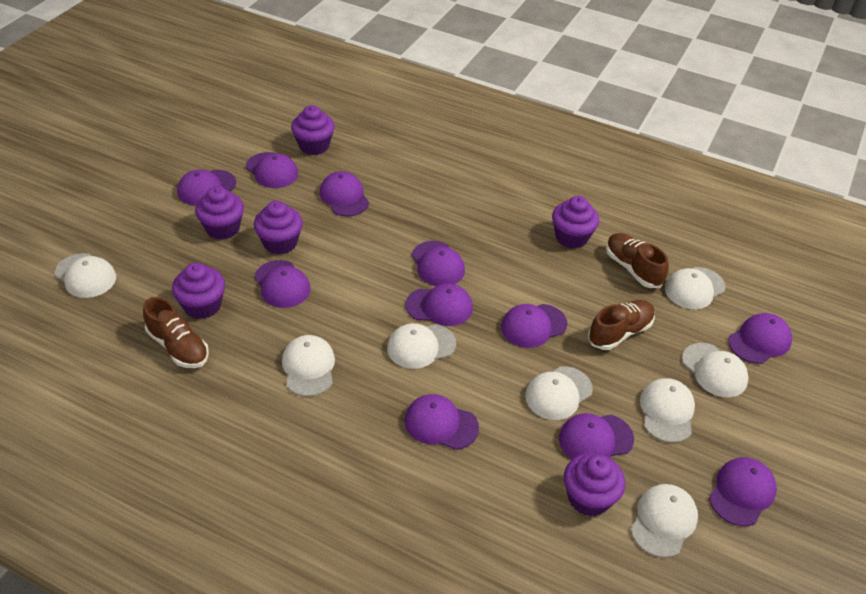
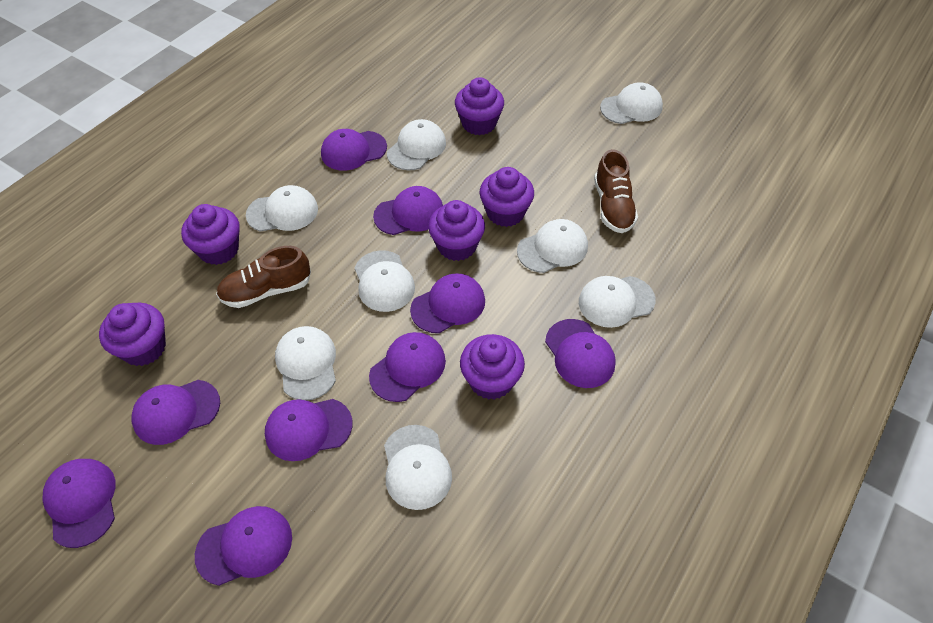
brown shoe: 3 -> 2
purple cap: 11 -> 9

